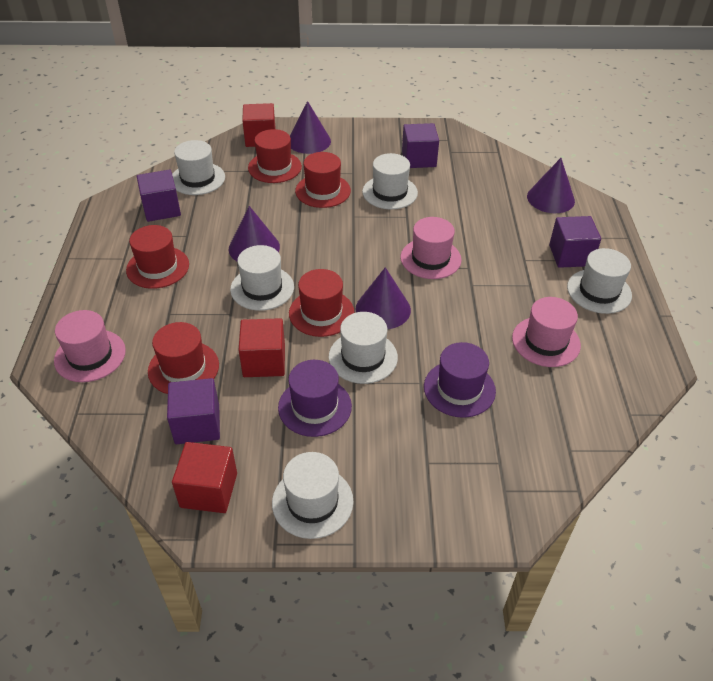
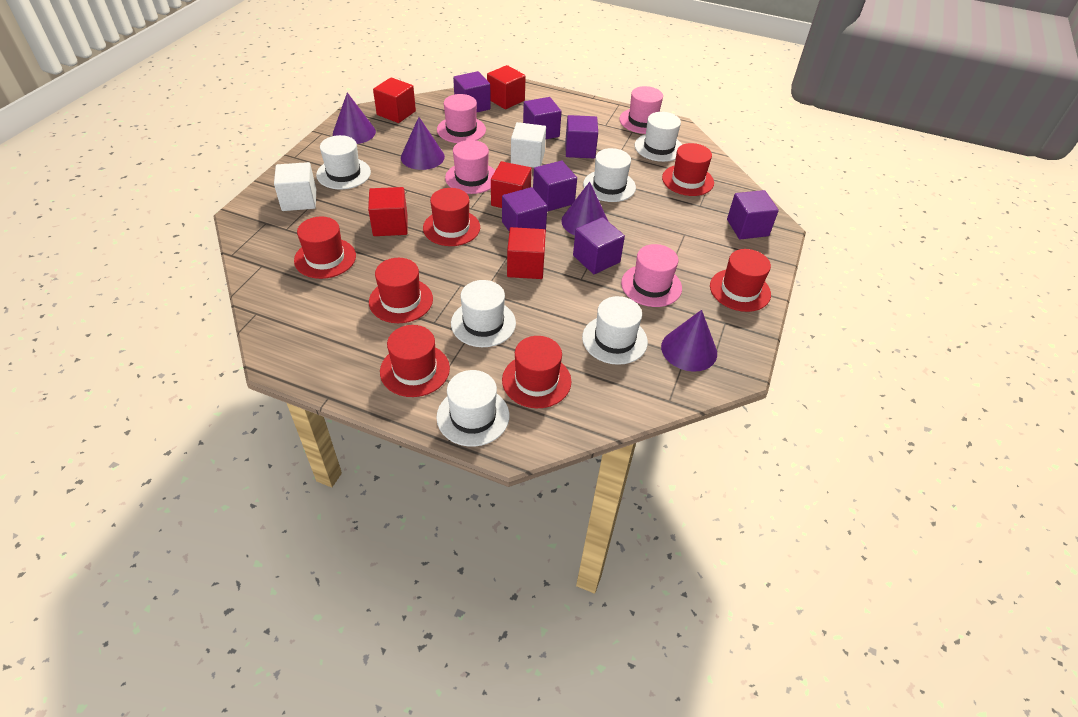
pink hat: 3 -> 4
purple cube: 4 -> 7
purple hat: 2 -> 0
red cube: 3 -> 5
red hat: 5 -> 7
white cube: 0 -> 2

